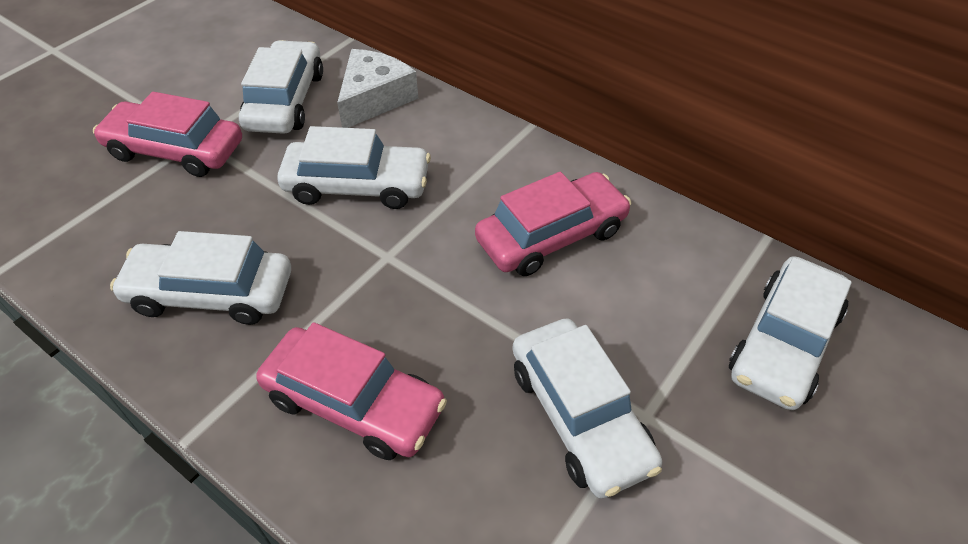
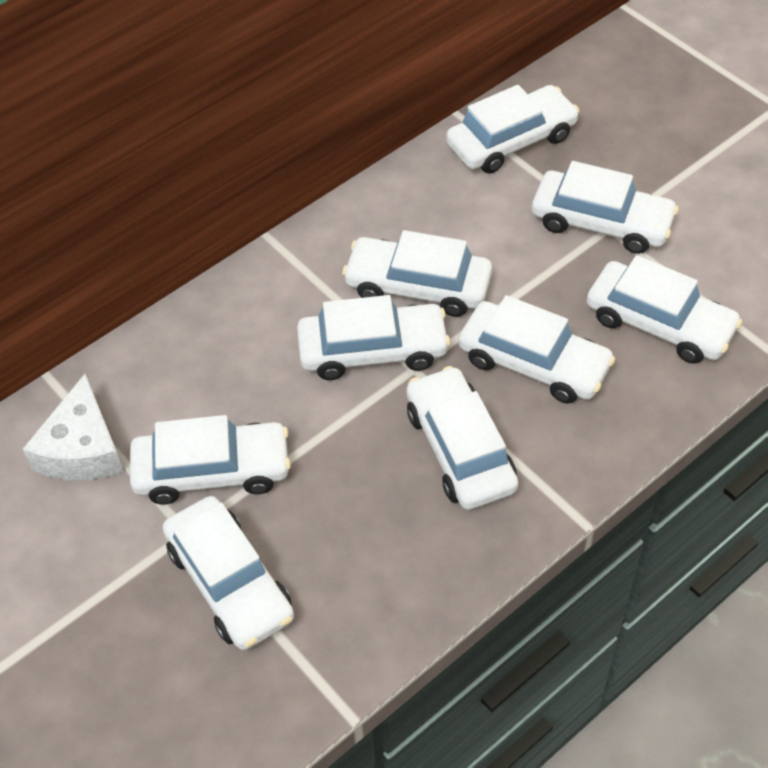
pink car: 3 -> 0
white car: 5 -> 9

